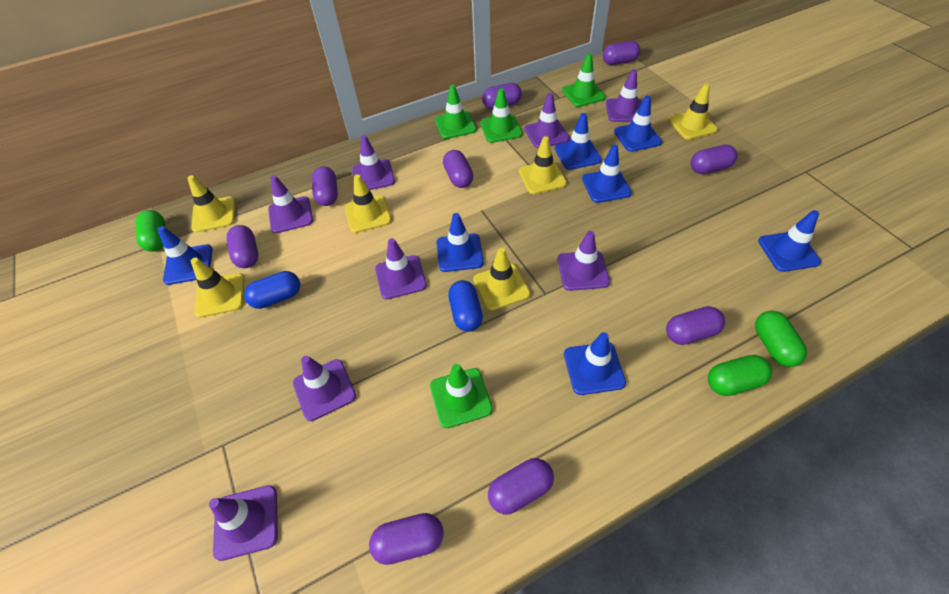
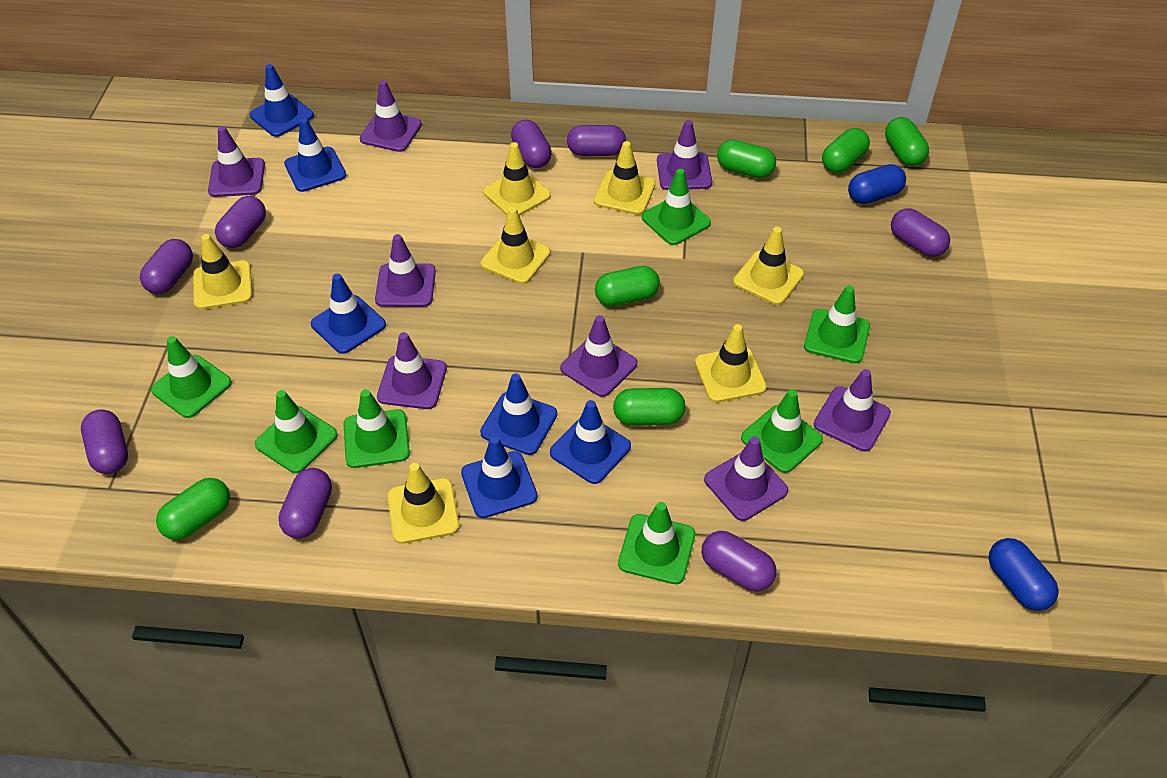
blue traffic cone: 7 -> 6
green capsule: 3 -> 6
green traffic cone: 4 -> 7
purple capsule: 9 -> 8
yellow traffic cone: 6 -> 7

